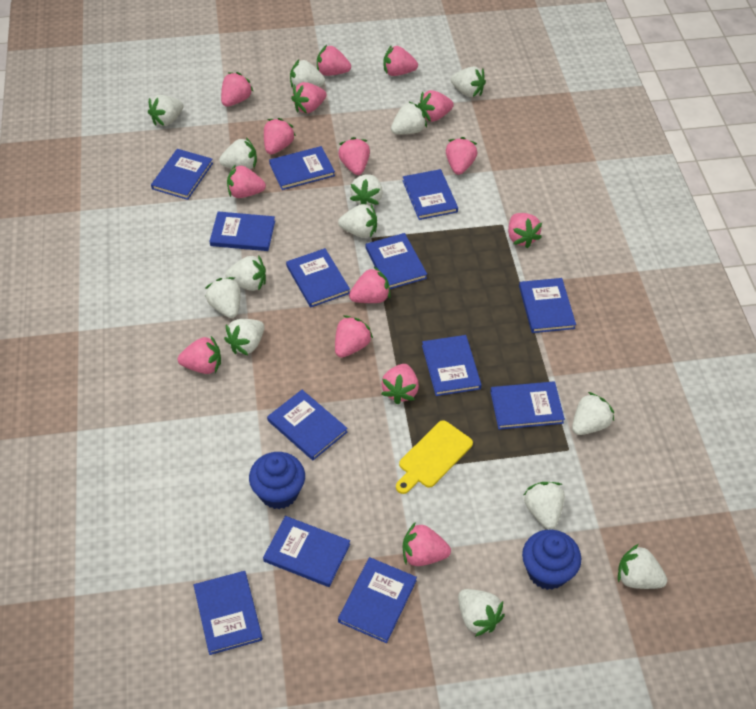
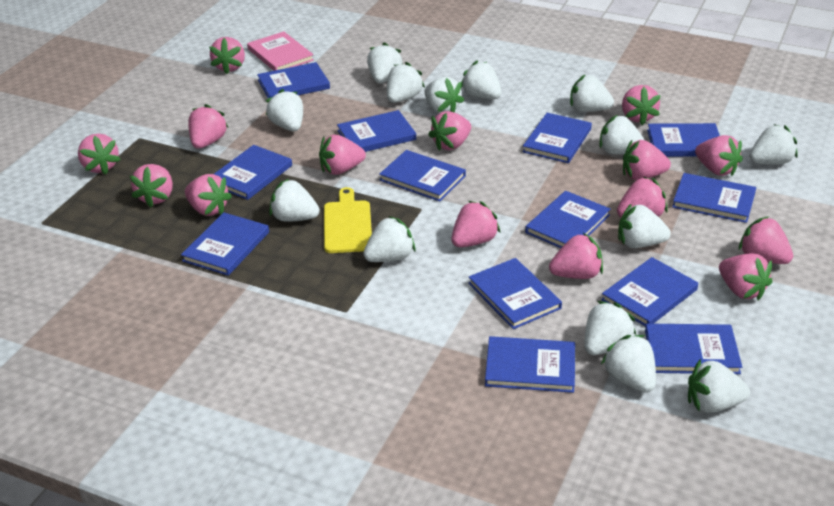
blue cupcake: 2 -> 0
pink book: 0 -> 1

